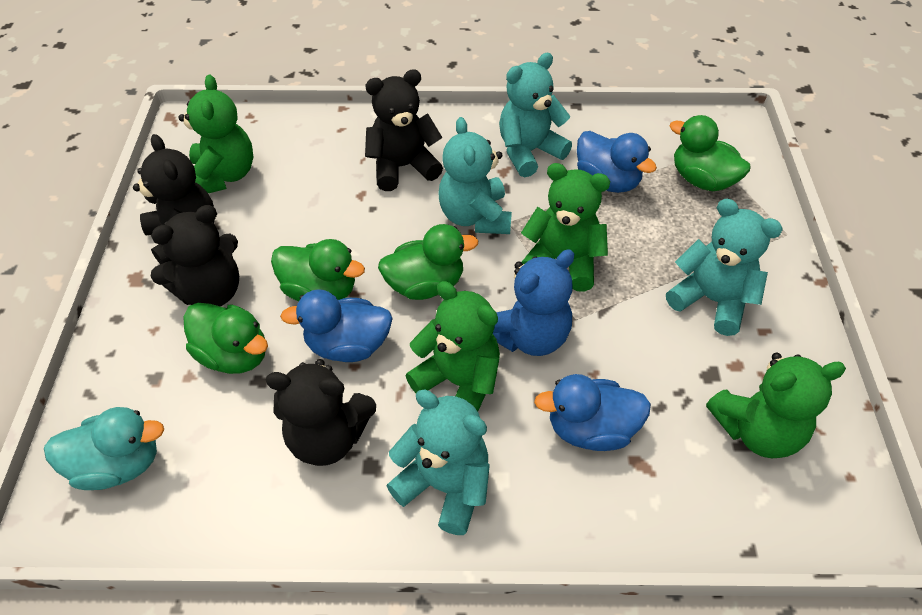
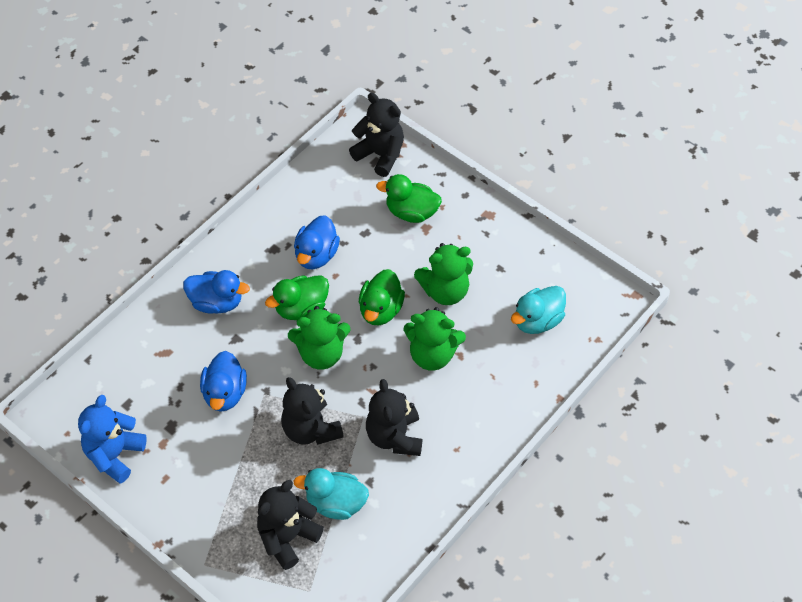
green duck: 4 -> 3
green teddy bear: 4 -> 3
turquoise duck: 1 -> 2
turquoise teddy bear: 4 -> 0

